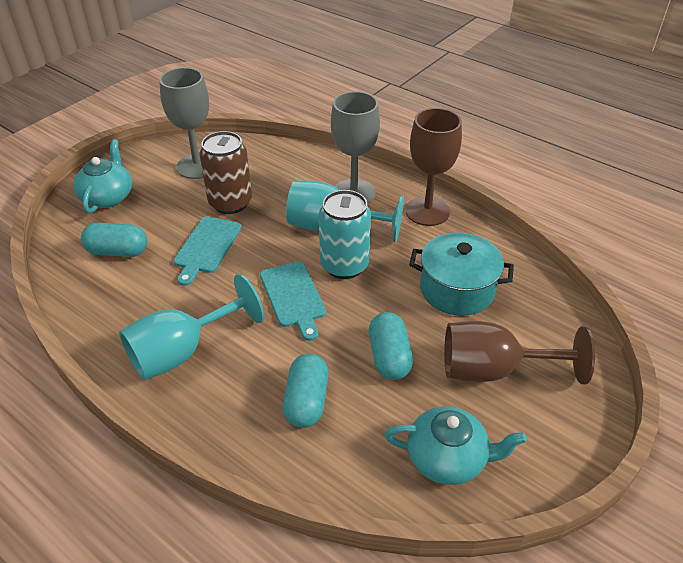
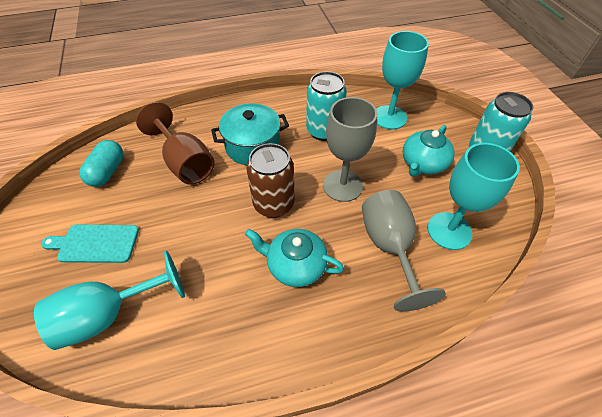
brown goblet: 2 -> 1
turquoise can: 1 -> 2
turquoise capsule: 3 -> 1
turquoise cutting board: 2 -> 1
turquoise goblet: 2 -> 3

